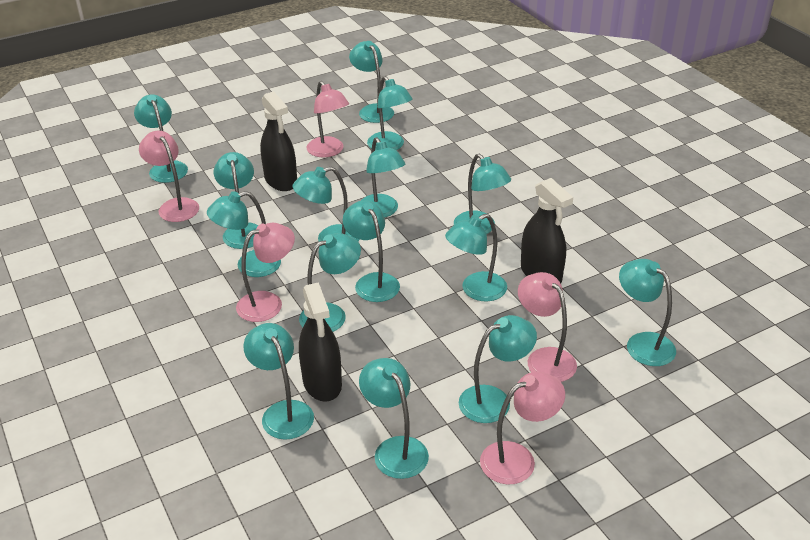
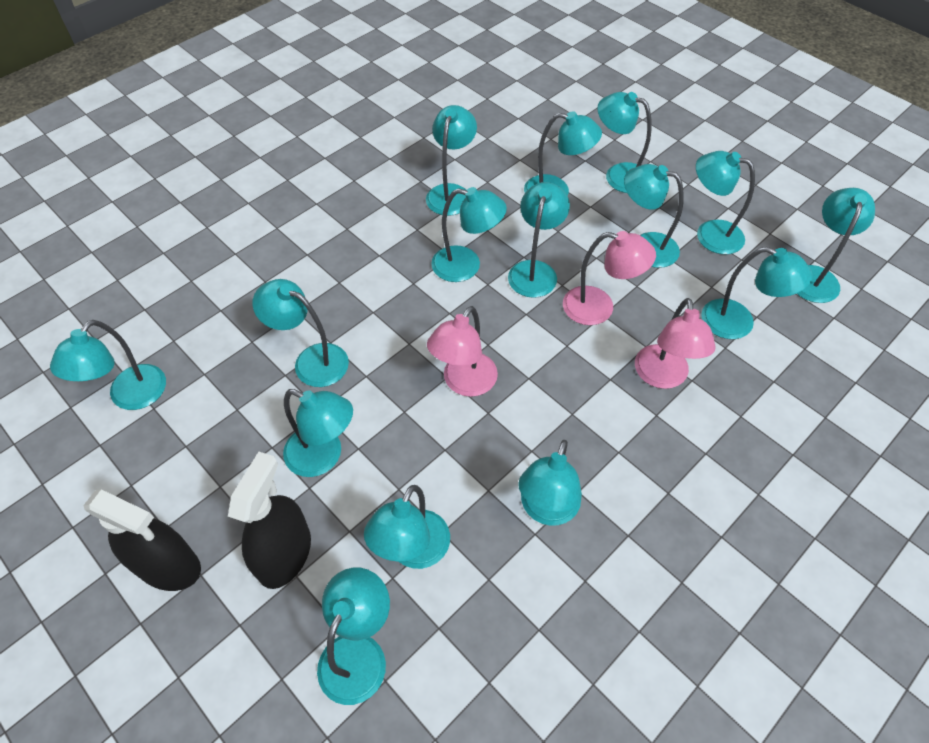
black spray bottle: 3 -> 2
pink lamp: 5 -> 3

